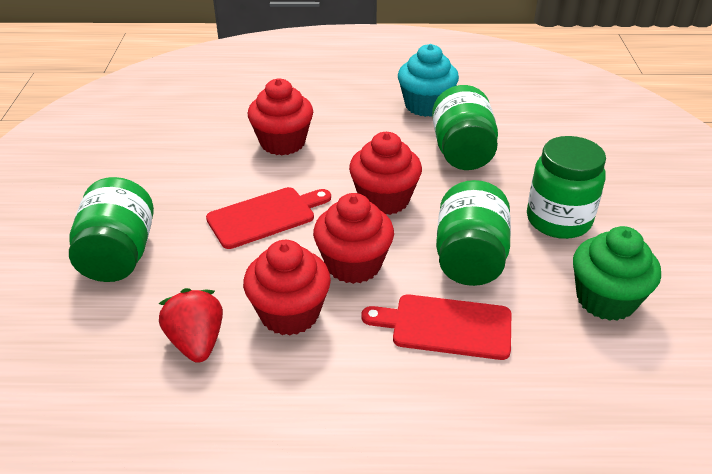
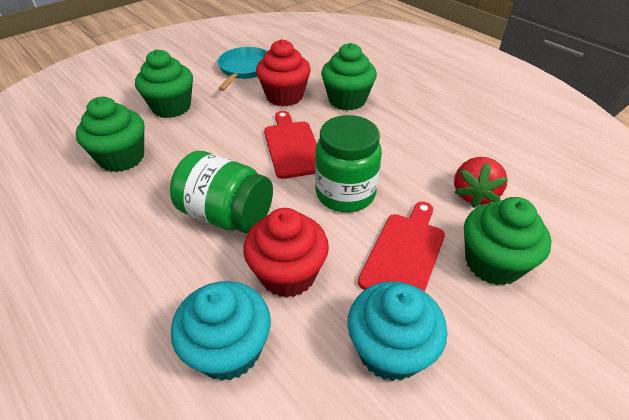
green cupcake: 1 -> 4
green jar: 4 -> 2
red cupcake: 4 -> 2
turquoise cupcake: 1 -> 2
turquoise pan: 0 -> 1

